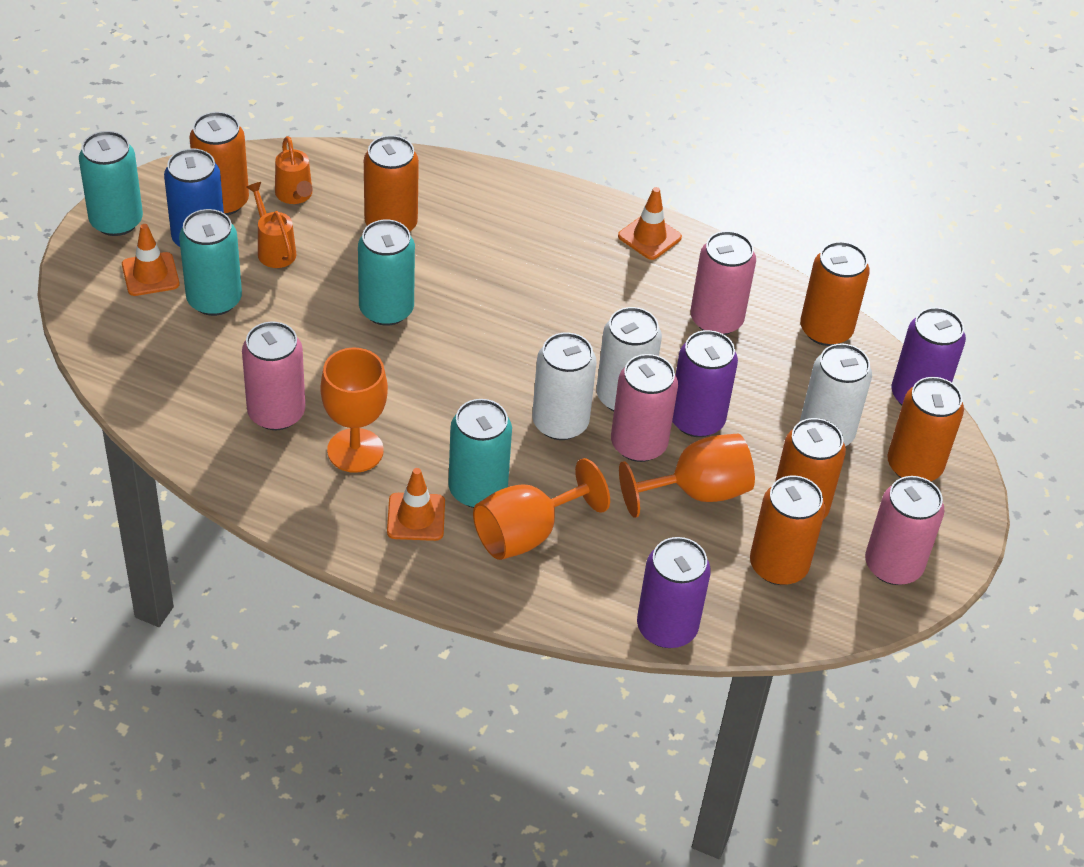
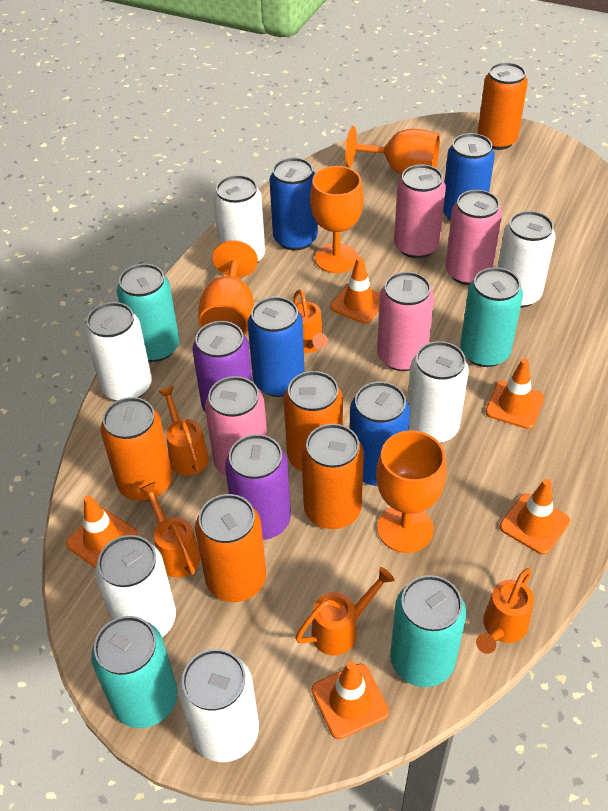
blue can: 1 -> 4
orange can: 6 -> 5
orange goblet: 3 -> 4
orange traffic cone: 3 -> 5
orange watering can: 2 -> 5
purple can: 3 -> 2
white can: 3 -> 6

